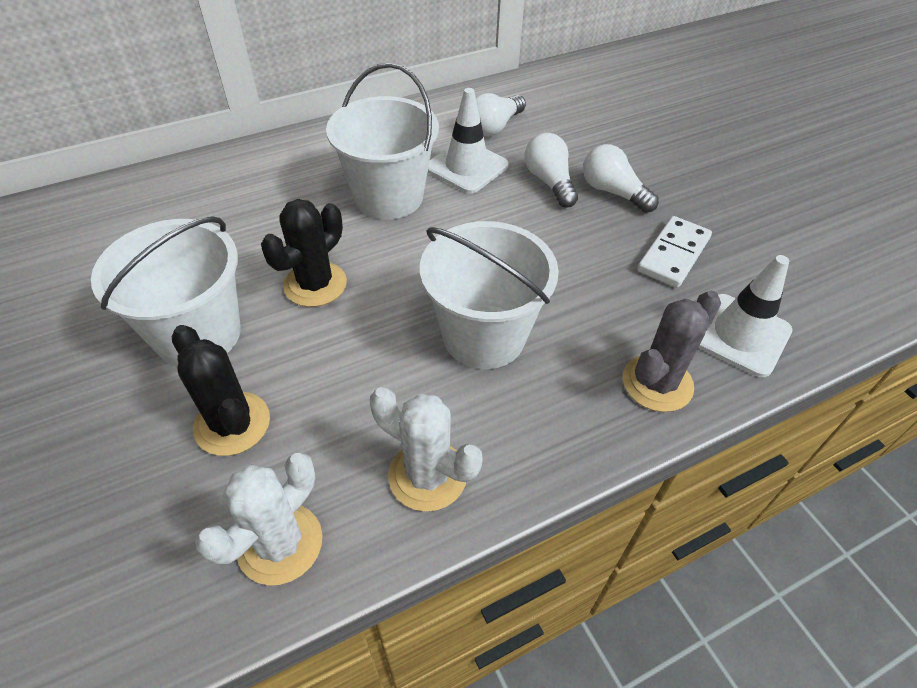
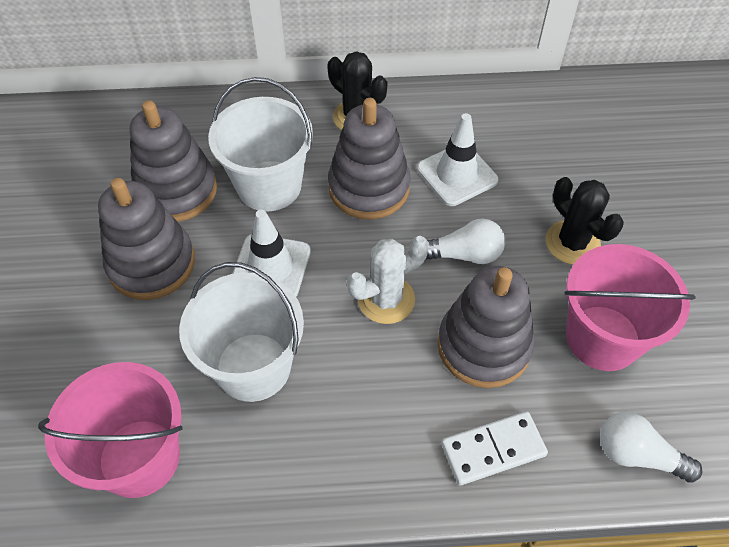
grey cactus: 1 -> 0
grey stacking toy: 0 -> 4
pink bucket: 0 -> 2
white bucket: 3 -> 2
white cactus: 2 -> 1
white light bulb: 3 -> 2

